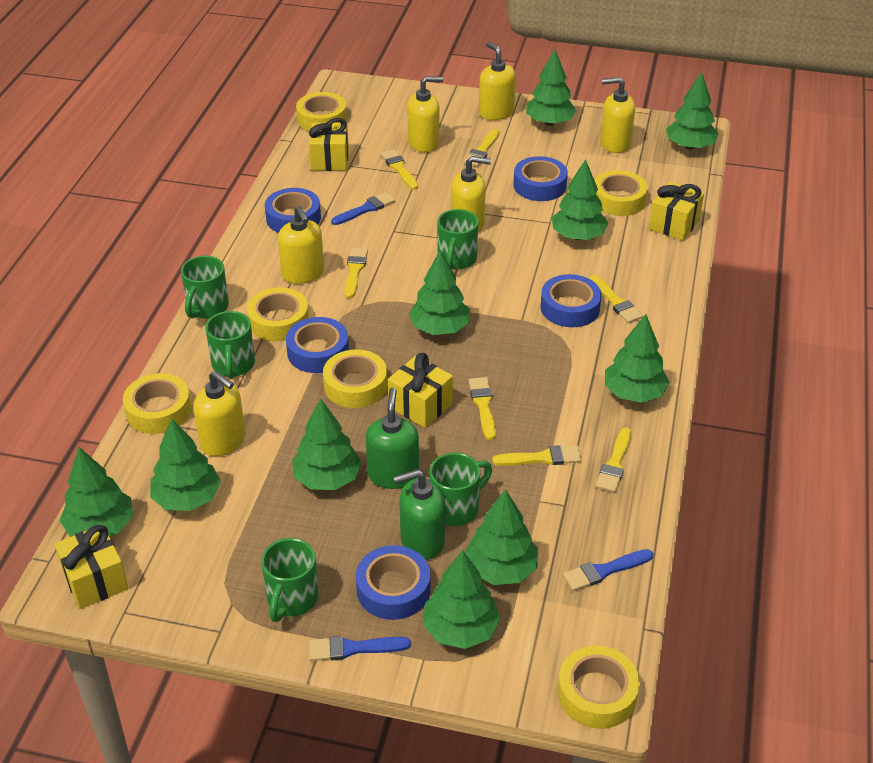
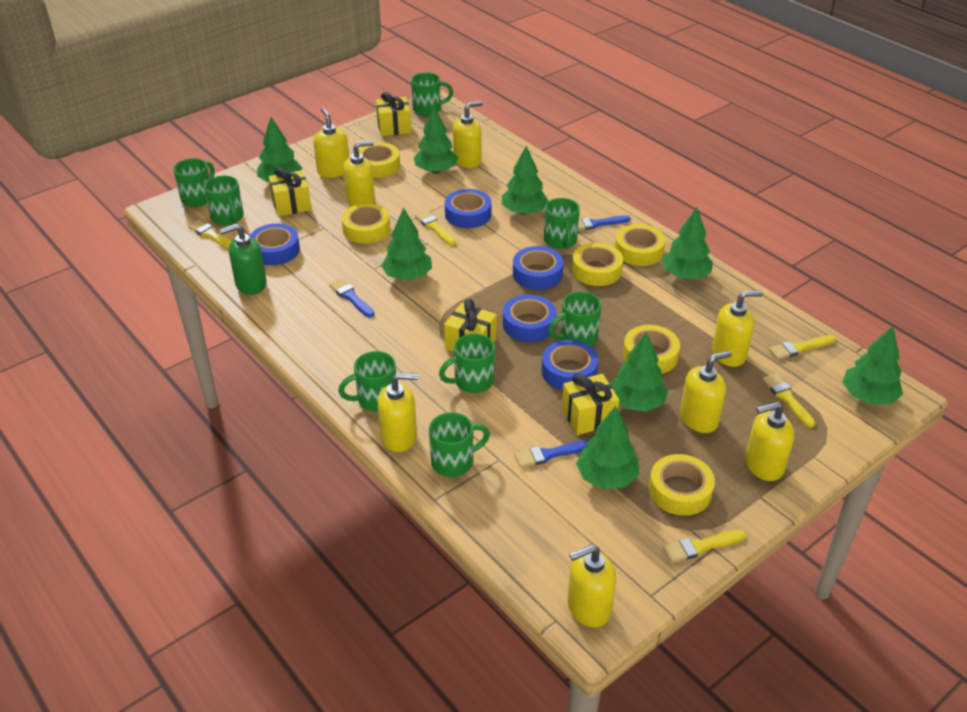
green mug: 5 -> 8
green soap dispenser: 2 -> 1
green tree: 10 -> 8
yellow brush: 7 -> 5
yellow soap dispenser: 6 -> 8

